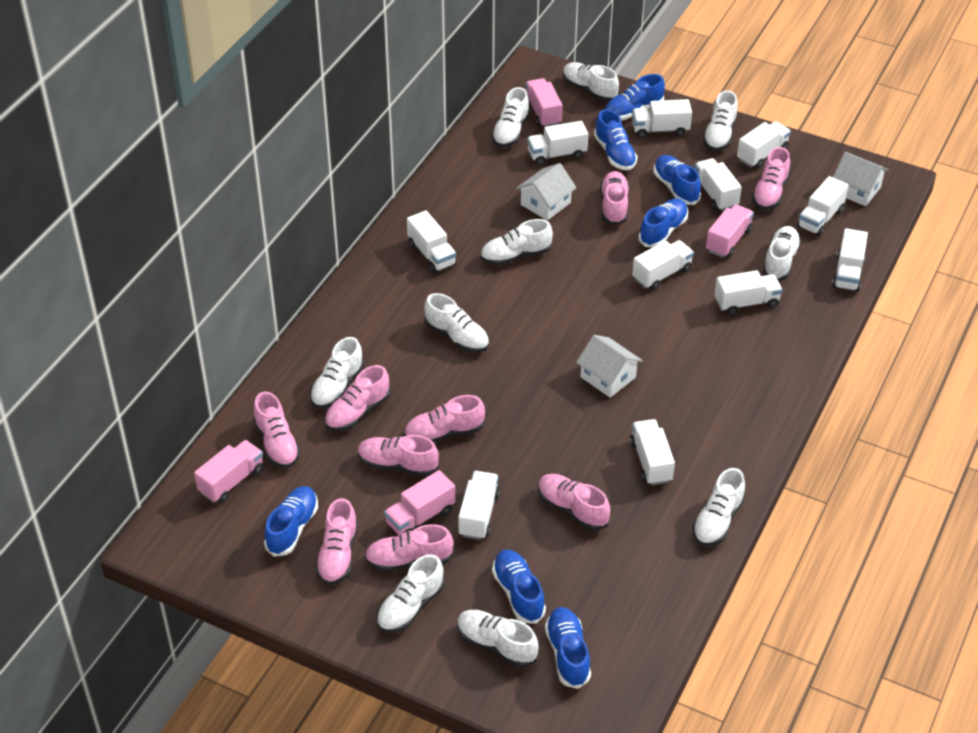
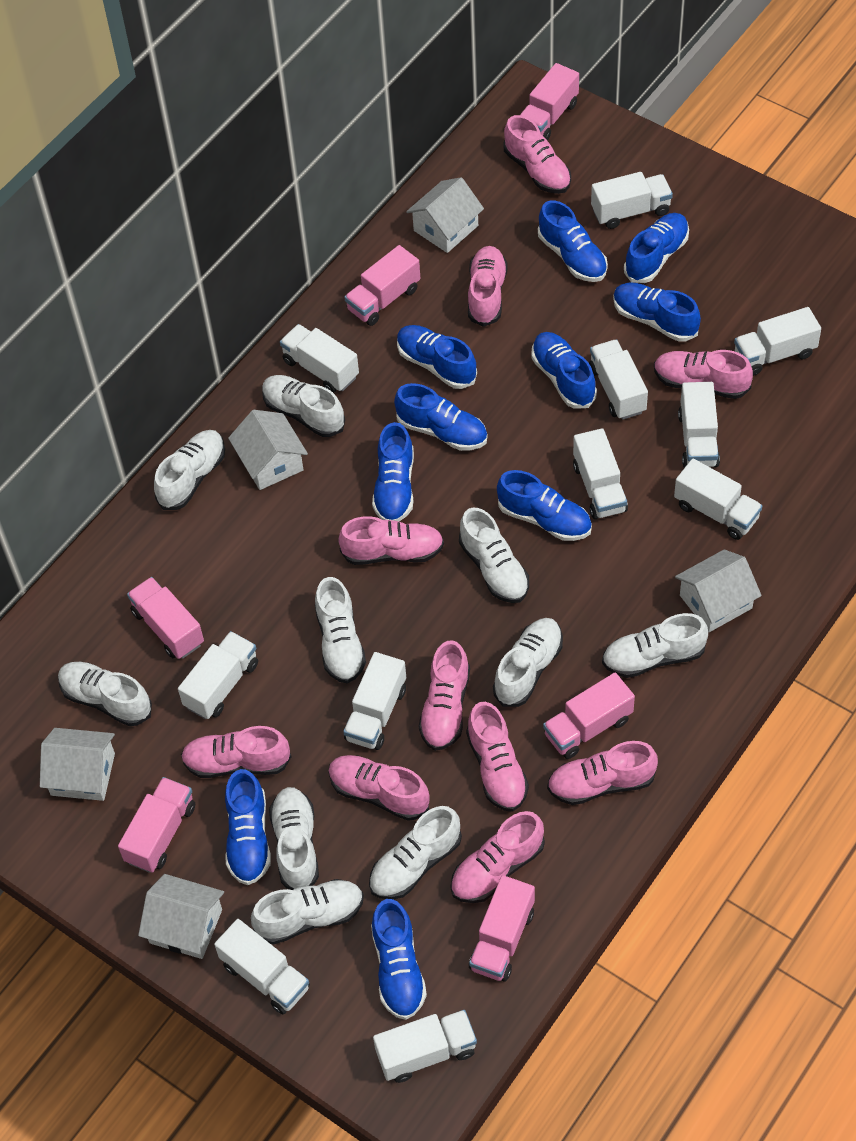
blue shoe: 7 -> 10
pink shoe: 9 -> 10
pink truck: 4 -> 6
white house: 3 -> 5

